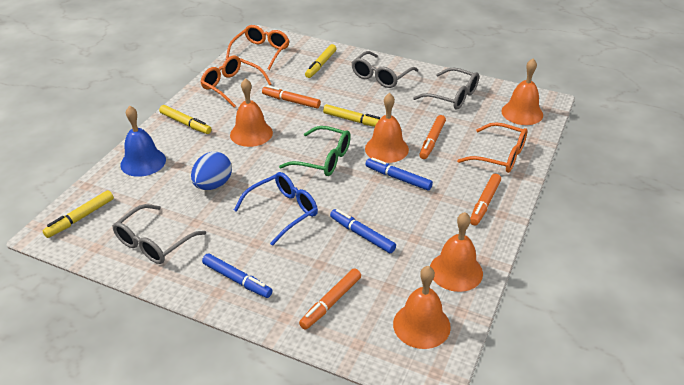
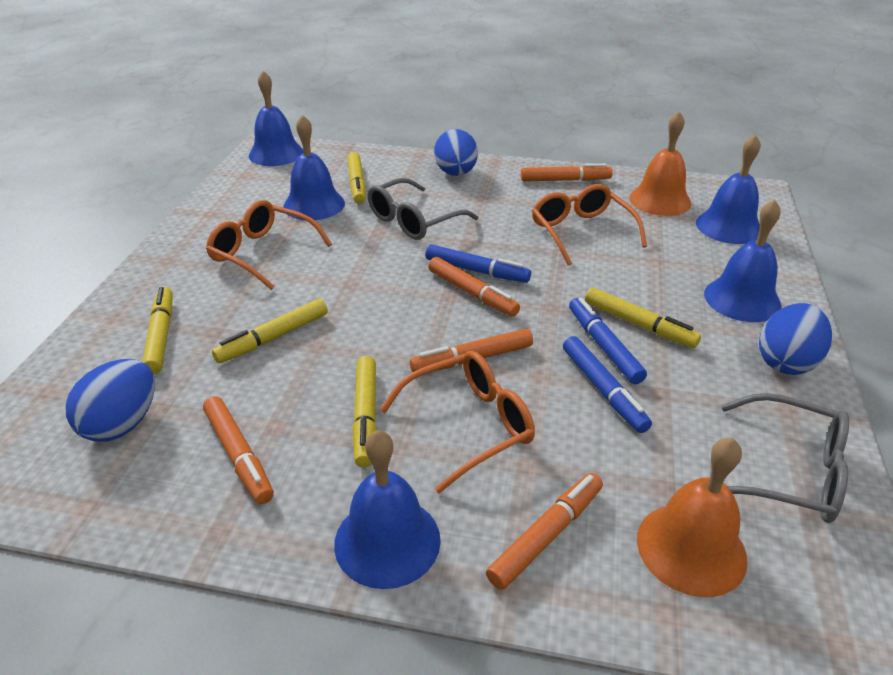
blue bell: 1 -> 5
blue egg: 1 -> 3
blue glasses: 1 -> 0
green glasses: 1 -> 0
grey glasses: 3 -> 2
orange bell: 5 -> 2
orange marker: 4 -> 5
yellow marker: 4 -> 5

